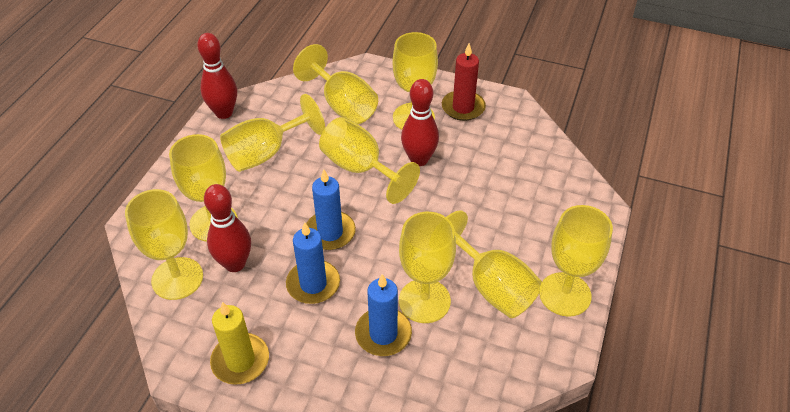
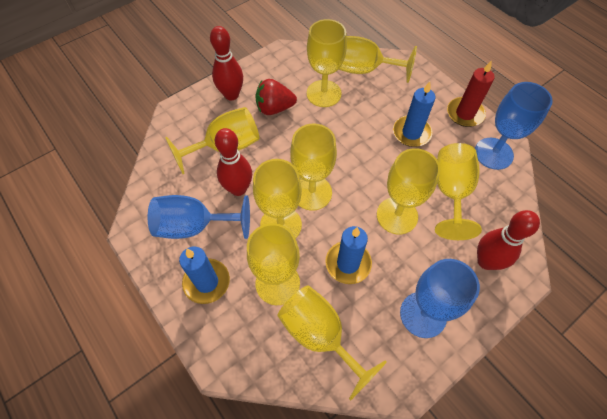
blue goblet: 0 -> 3
red strawberry: 0 -> 1
yellow candle: 1 -> 0

